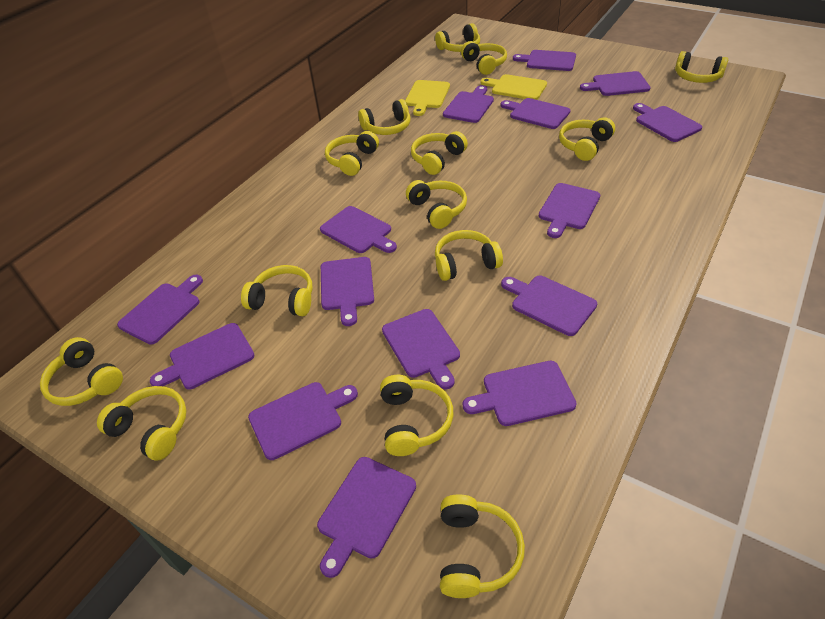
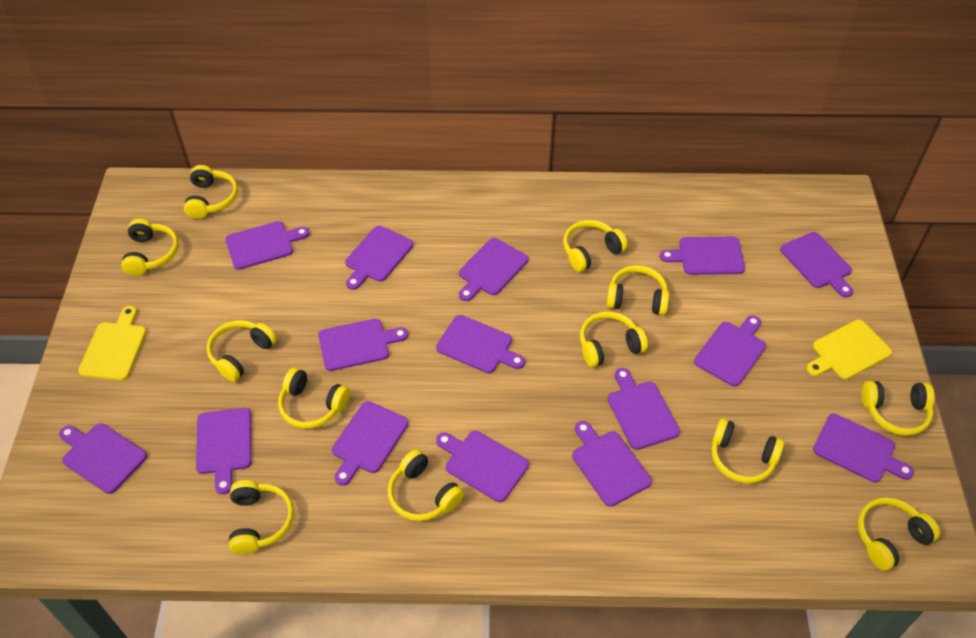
yellow headphones: 14 -> 12

